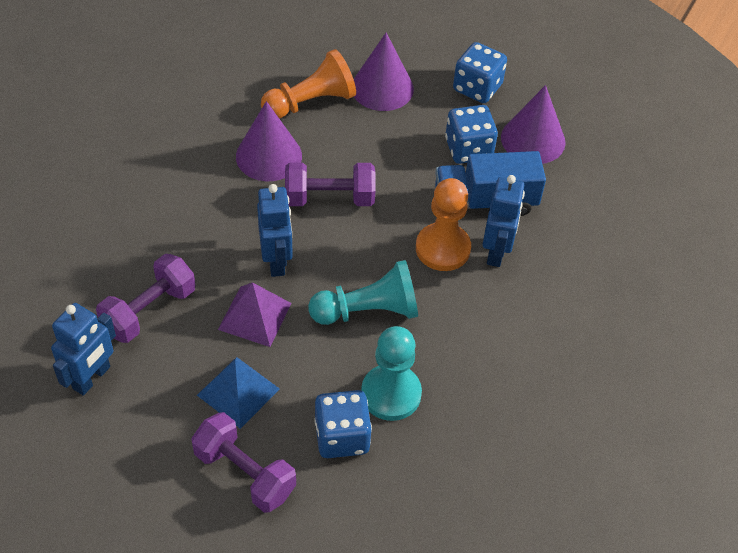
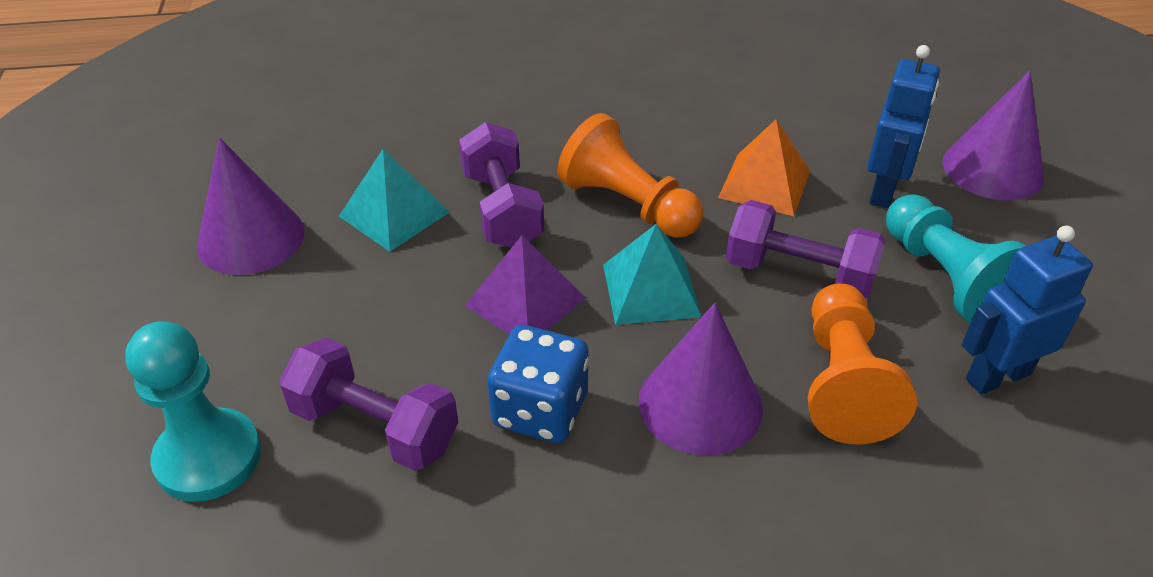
blue dice: 3 -> 1
blue pyramid: 1 -> 0
blue robot: 3 -> 2
blue truck: 1 -> 0
orange pyramid: 0 -> 1
turquoise pyramid: 0 -> 2

